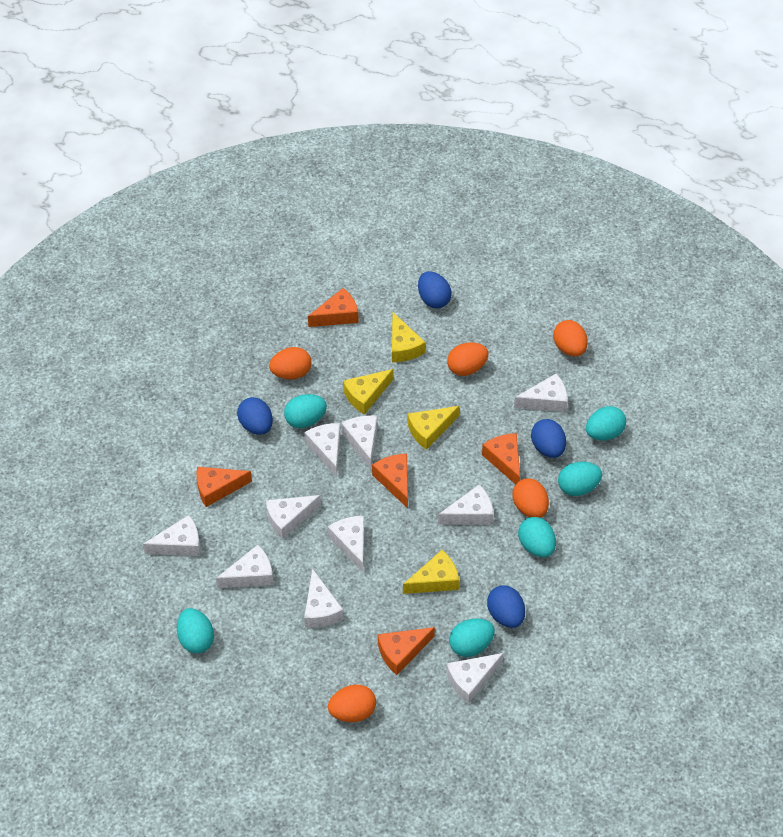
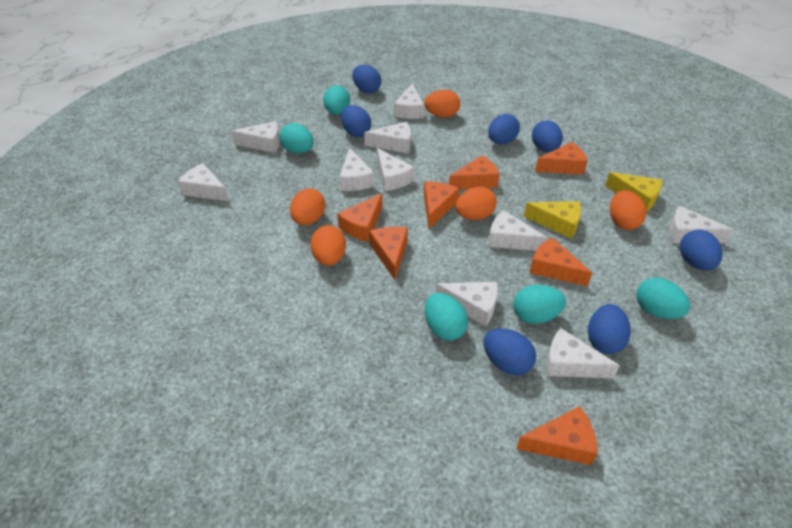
blue egg: 4 -> 7
orange cheese: 5 -> 7
turquoise egg: 6 -> 5
yellow cheese: 4 -> 2

